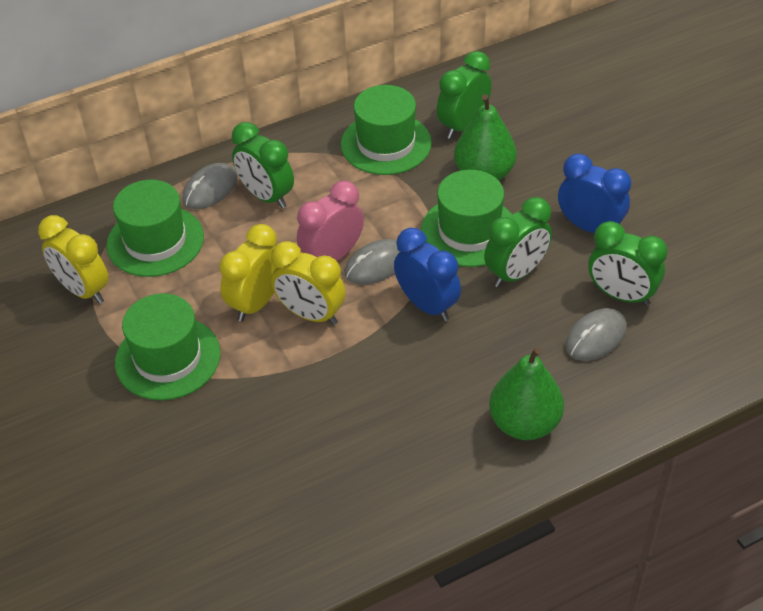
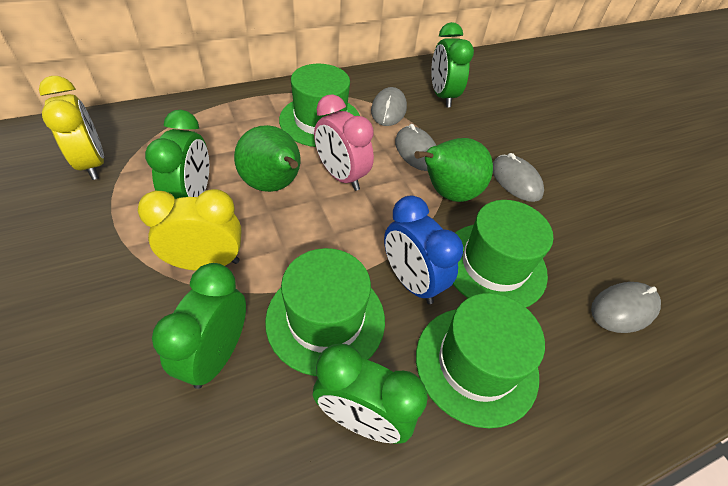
blue clock: 2 -> 1
grey mouse: 3 -> 4
yellow clock: 3 -> 2

